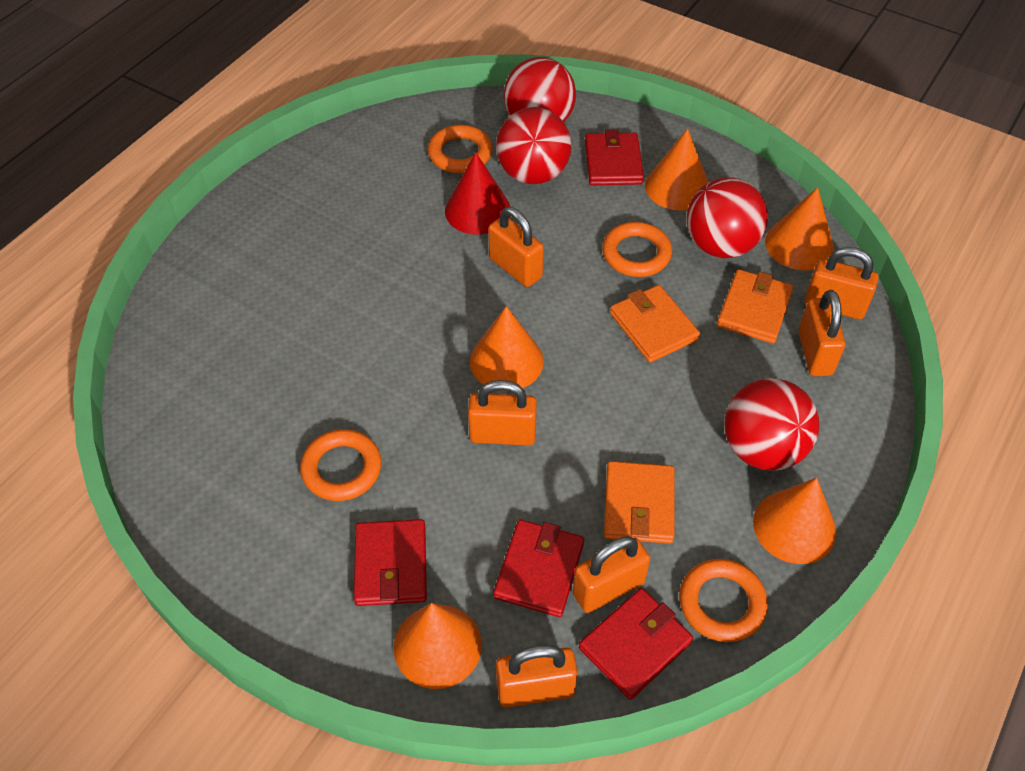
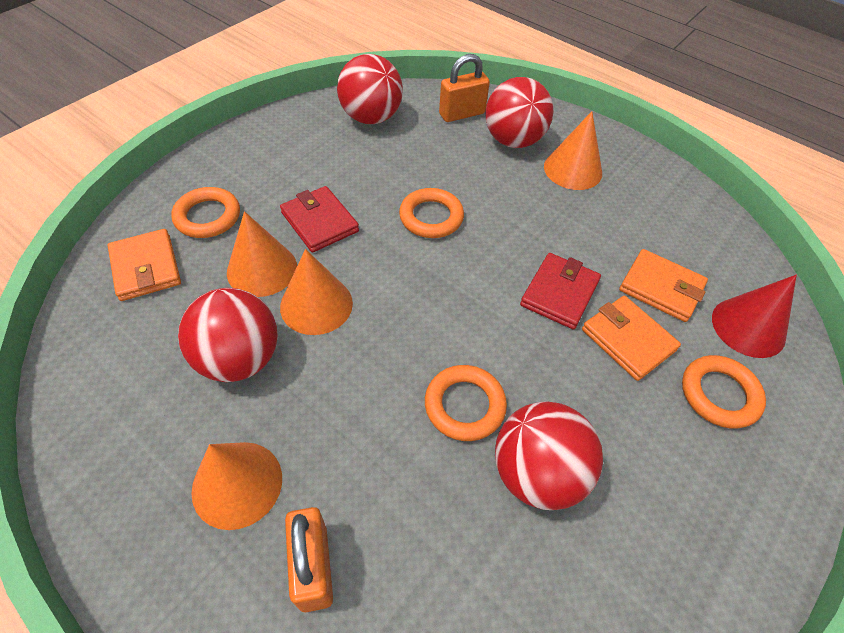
orange cone: 5 -> 4
orange padlock: 6 -> 2
red wallet: 4 -> 2

